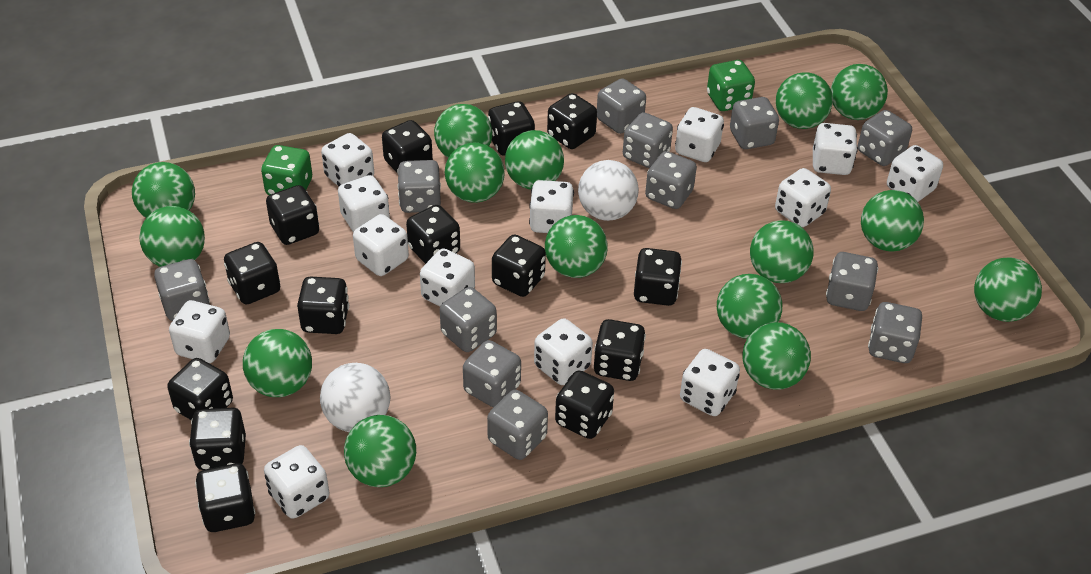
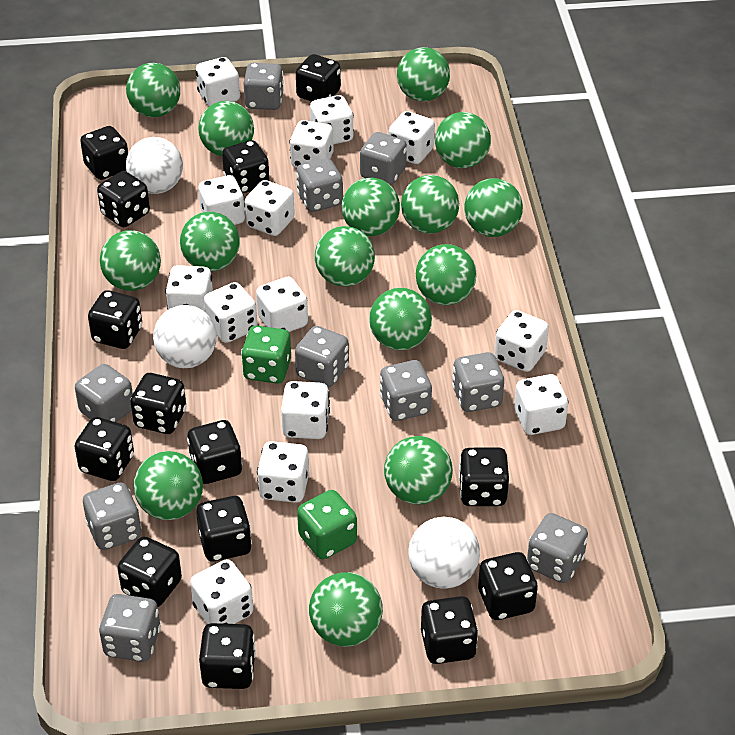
grey dice: 12 -> 10
white ball: 2 -> 3
white dice: 13 -> 14

